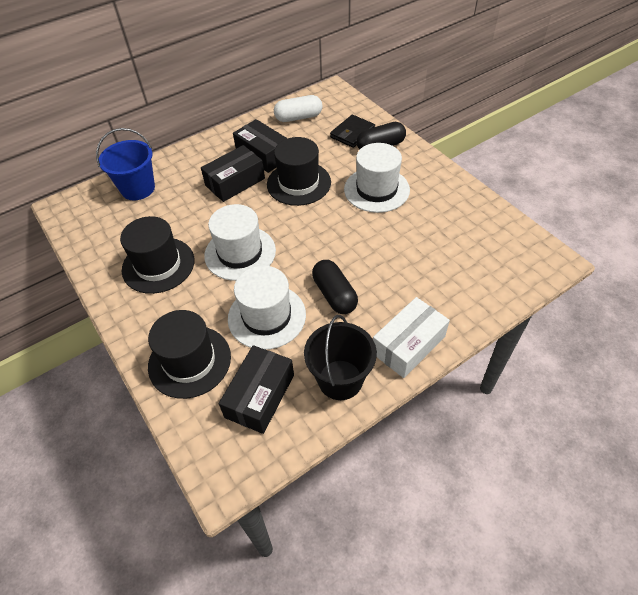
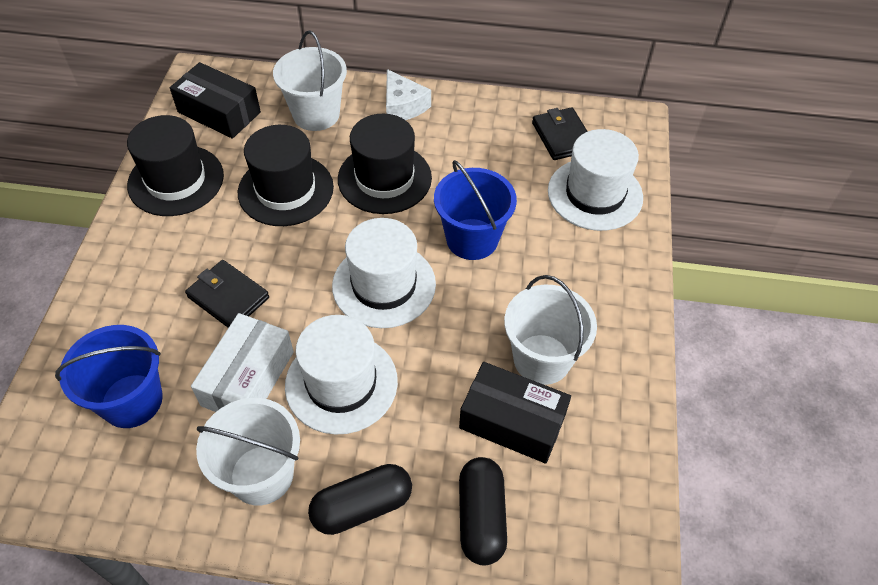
black box: 3 -> 2
black bucket: 1 -> 0
black wallet: 1 -> 2
blue bucket: 1 -> 2
white bucket: 0 -> 3
white capsule: 1 -> 0
white cheese: 0 -> 1

